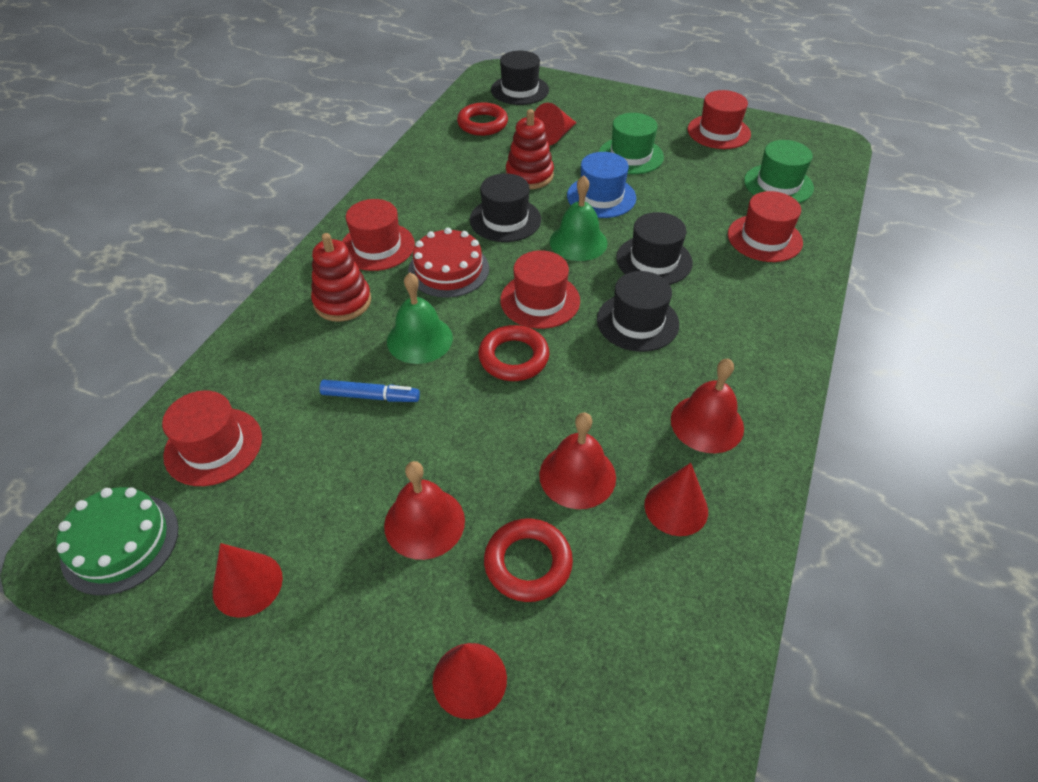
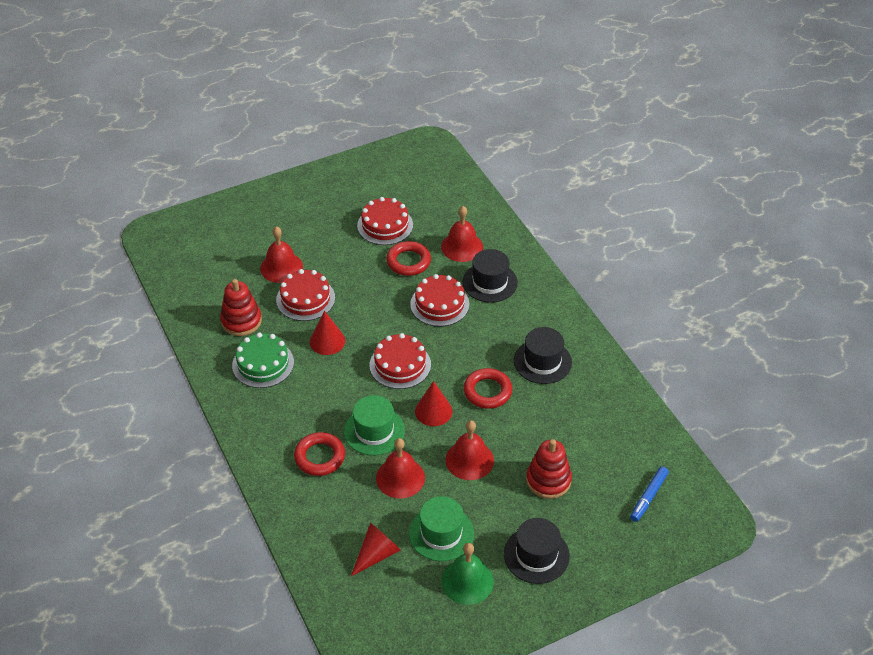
black hat: 4 -> 3
blue hat: 1 -> 0
green bell: 2 -> 1
red bell: 3 -> 4
red cake: 1 -> 4
red cone: 4 -> 3
red hat: 5 -> 0

